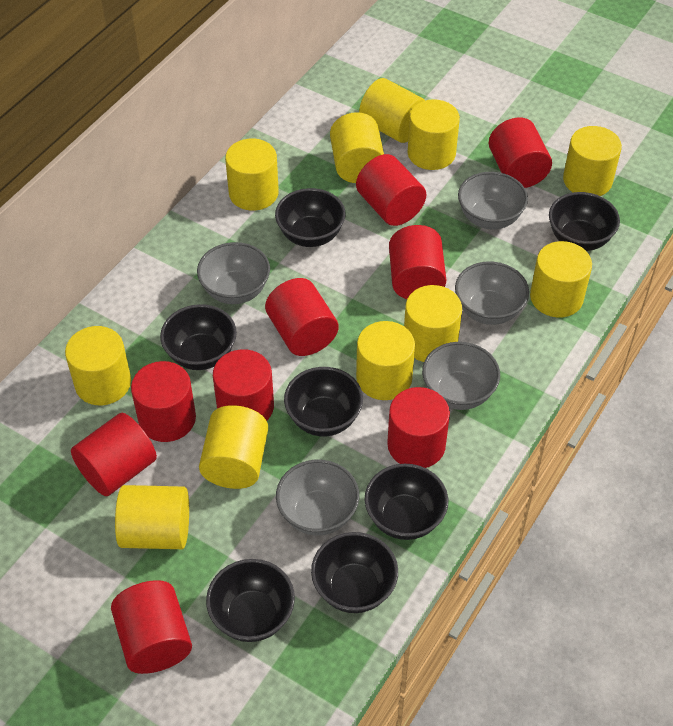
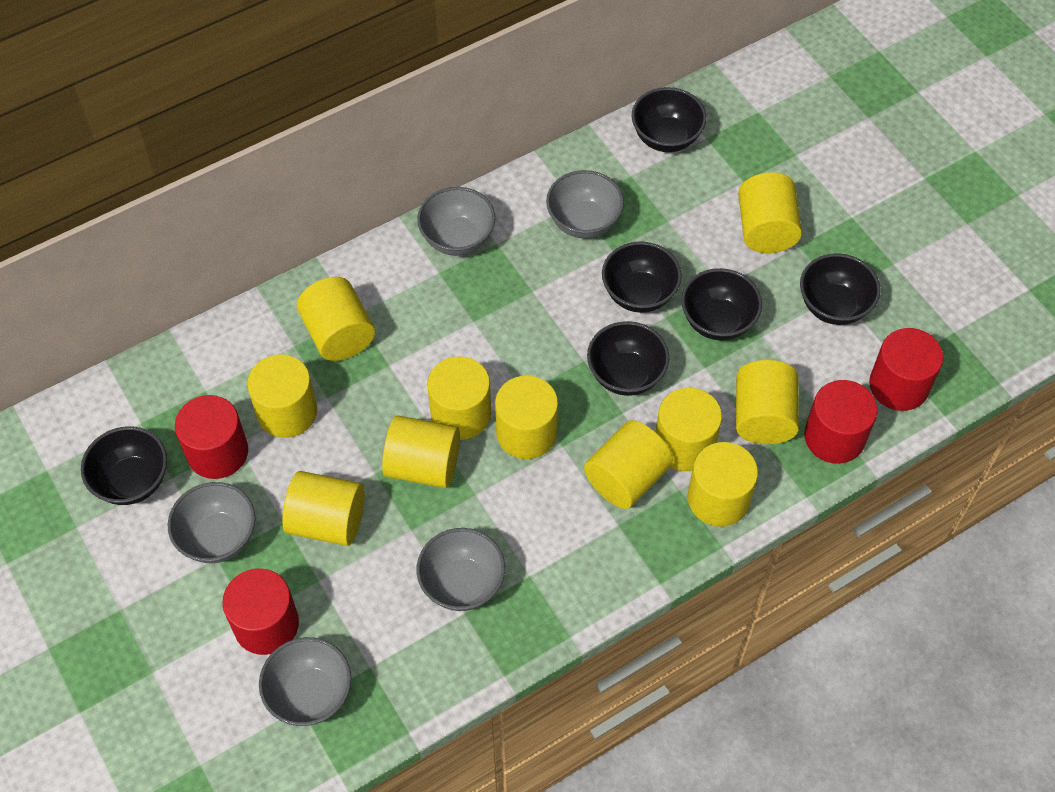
black bowl: 7 -> 6
red cylinder: 9 -> 4

